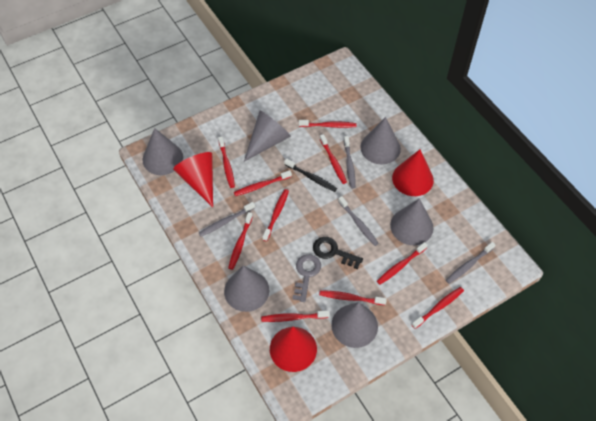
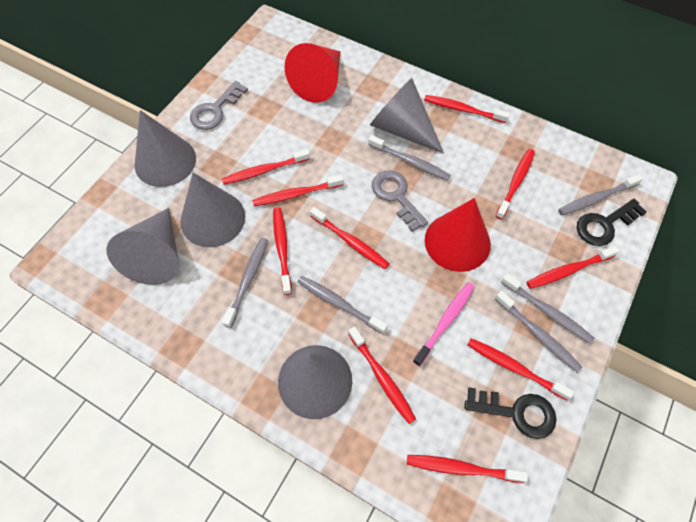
black key: 1 -> 2
black toothbrush: 1 -> 0
grey cone: 6 -> 5
grey key: 1 -> 2
grey toothbrush: 4 -> 6
pink toothbrush: 0 -> 1
red cone: 3 -> 2

